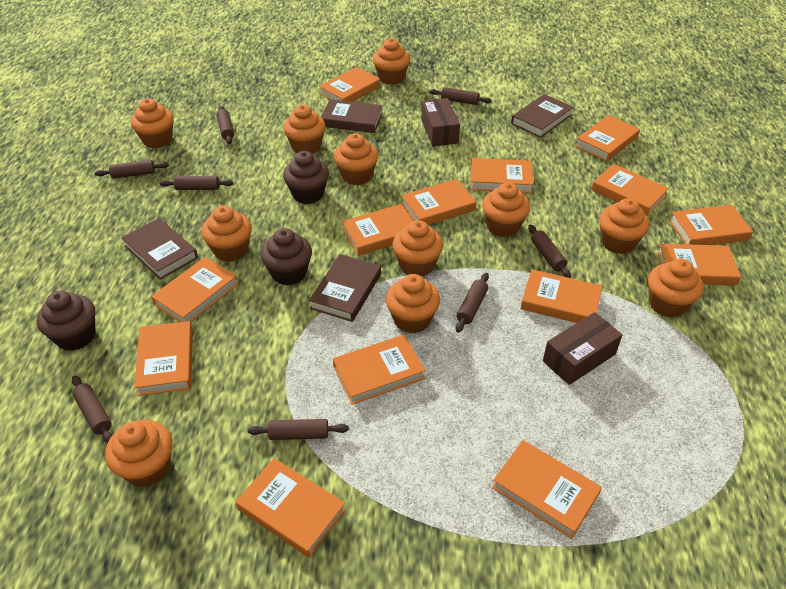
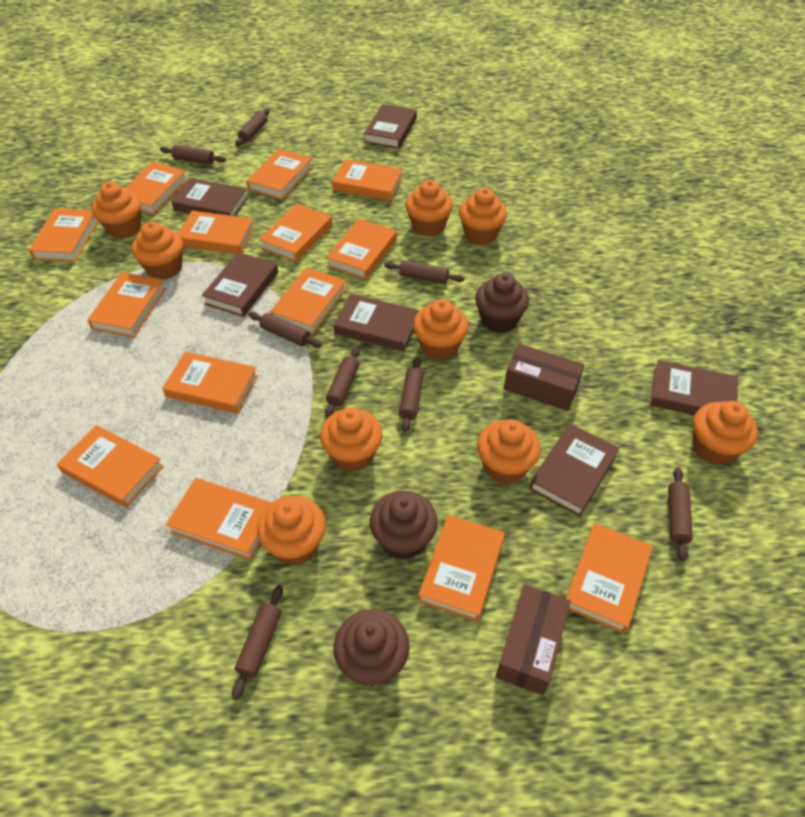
brown book: 4 -> 6
orange cupcake: 11 -> 9

